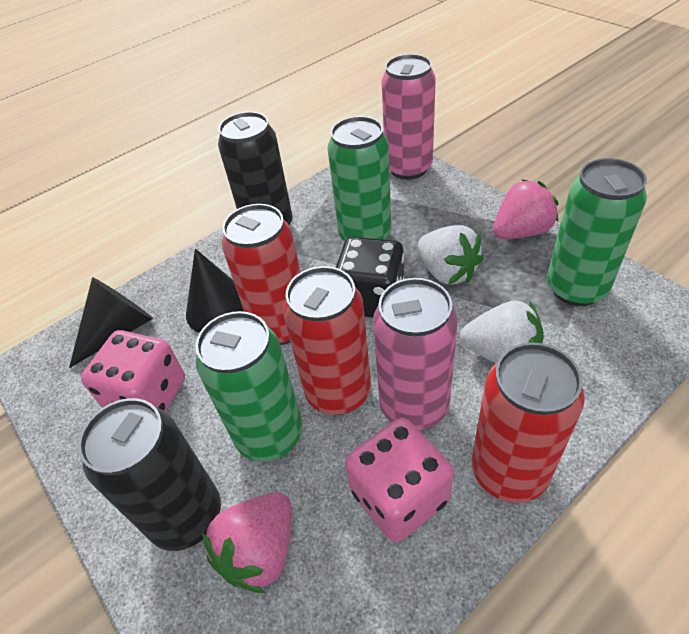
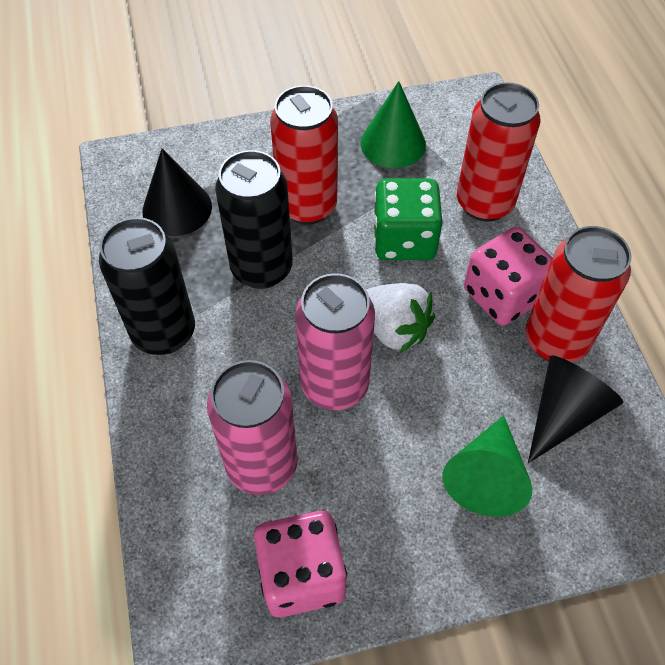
black dice: 1 -> 0
green can: 3 -> 0
green cone: 0 -> 2
green dice: 0 -> 1
pink strawberry: 2 -> 0
white strawberry: 2 -> 1

